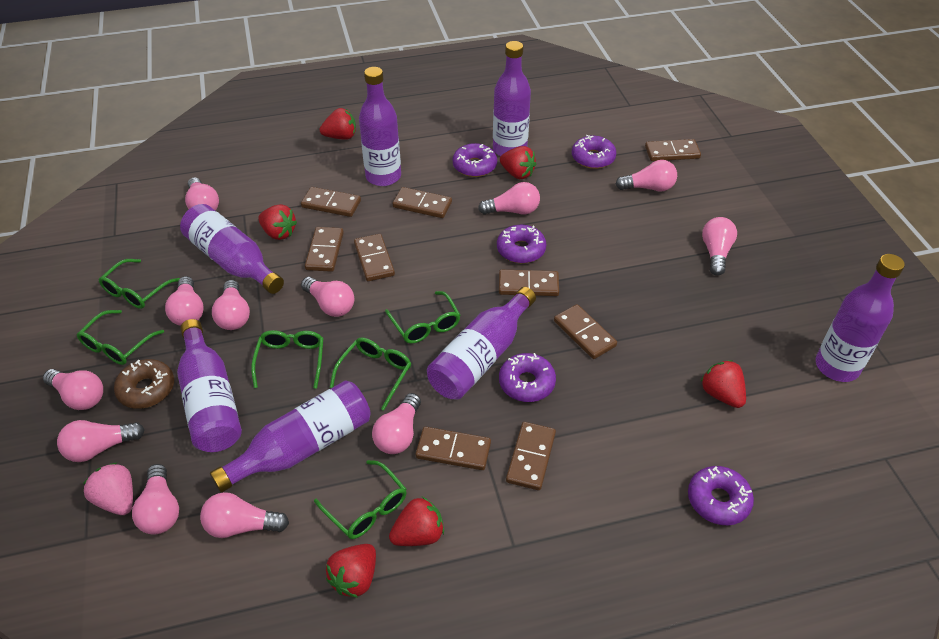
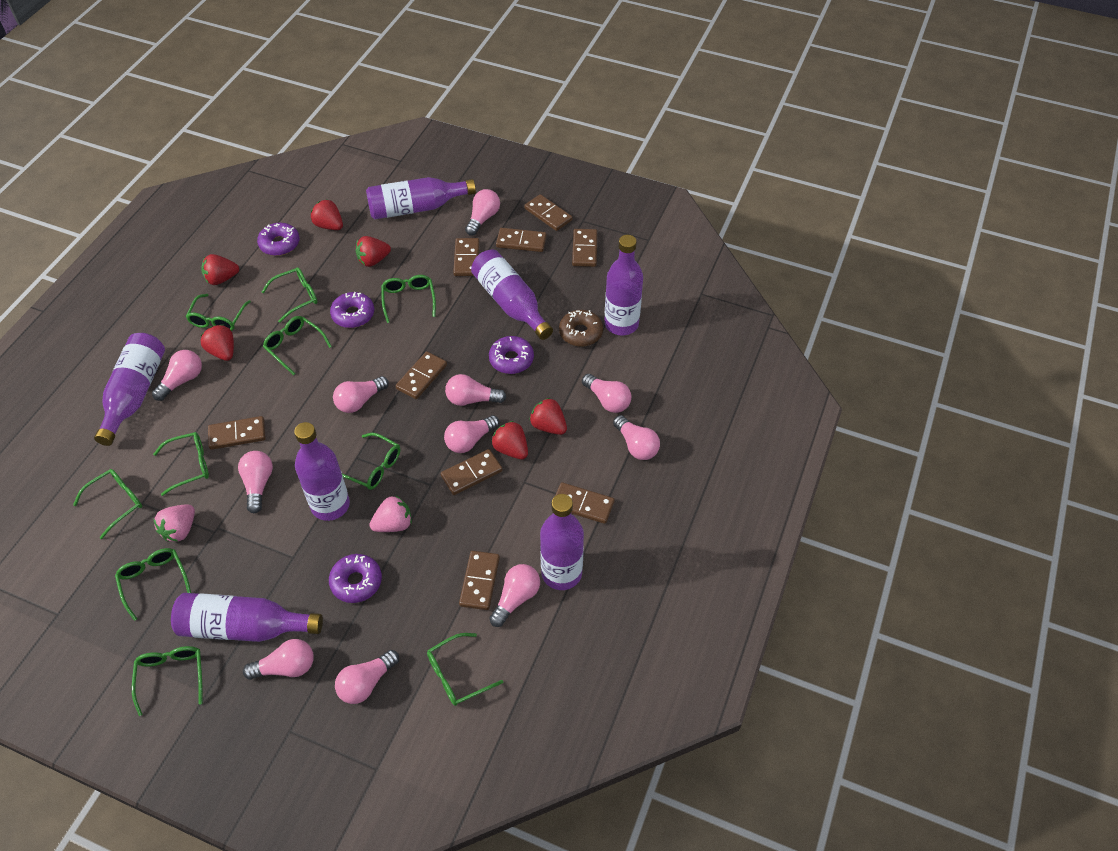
green glasses: 6 -> 10
pink light bulb: 12 -> 11
pink strawberry: 1 -> 2
purple donut: 5 -> 4

